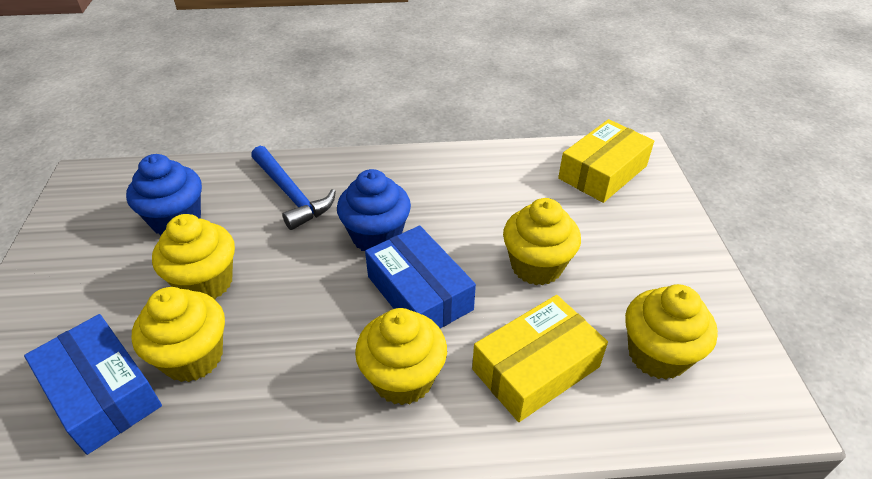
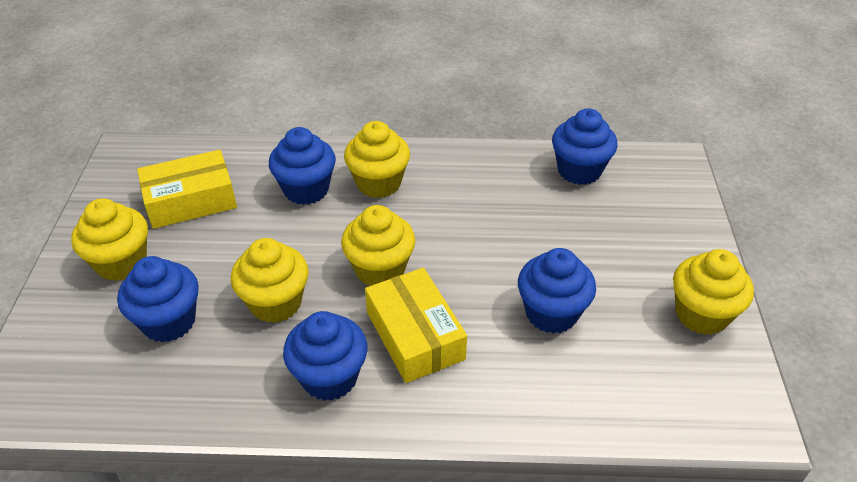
blue box: 2 -> 0
blue cupcake: 2 -> 5
blue hammer: 1 -> 0

